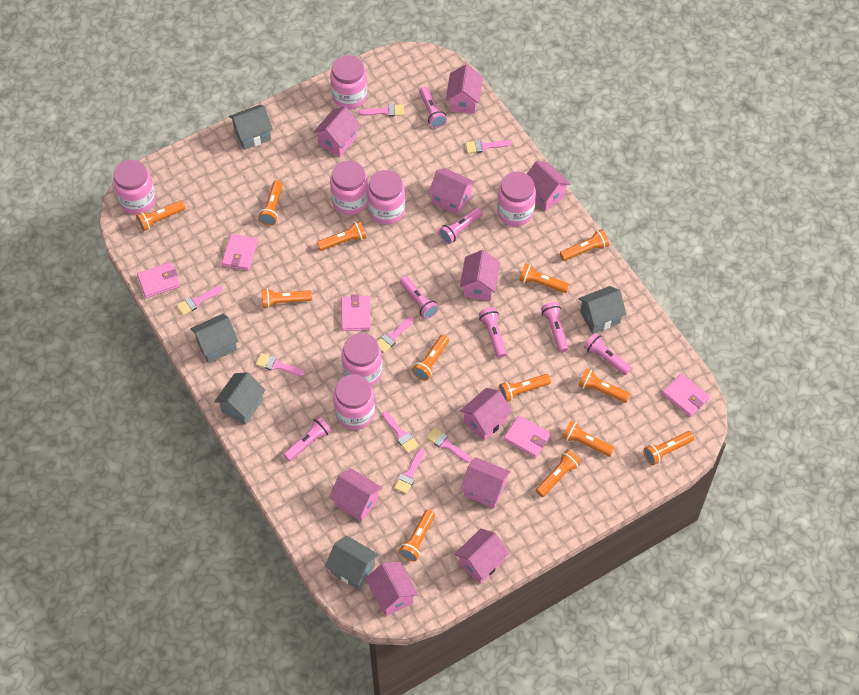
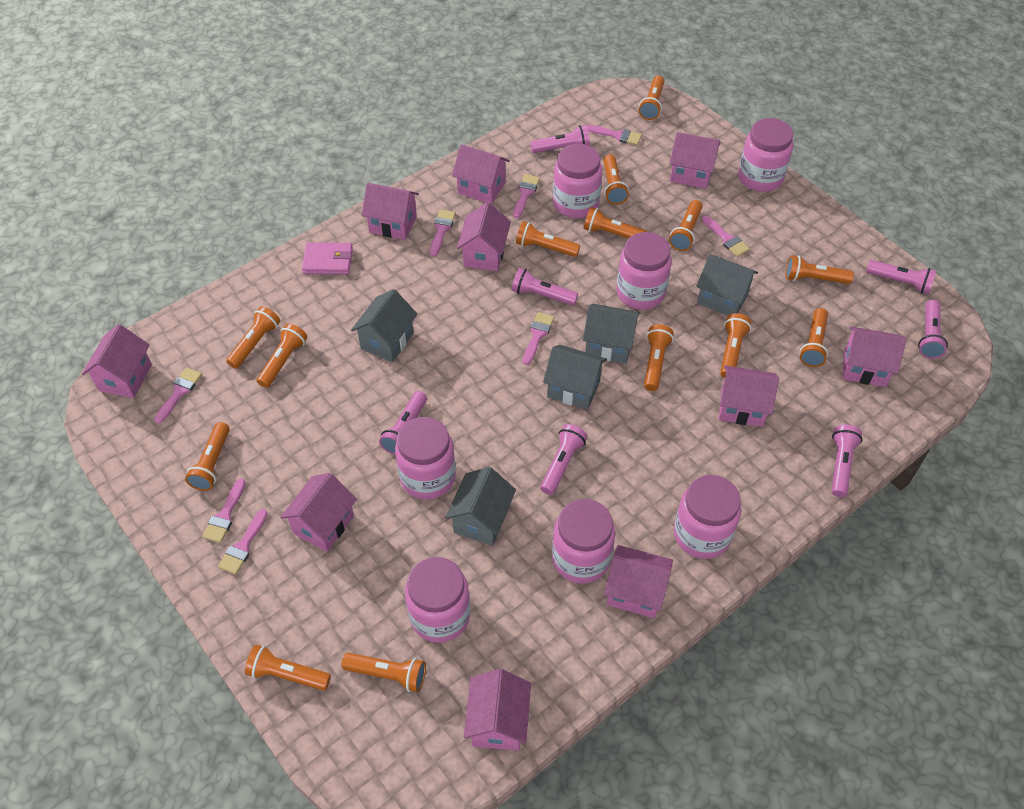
orange flashlight: 13 -> 14
pink wallet: 5 -> 1

